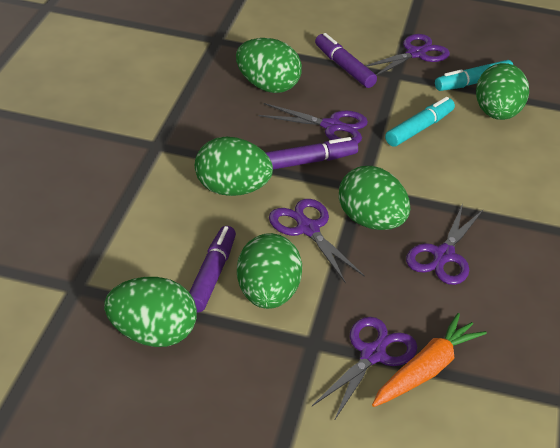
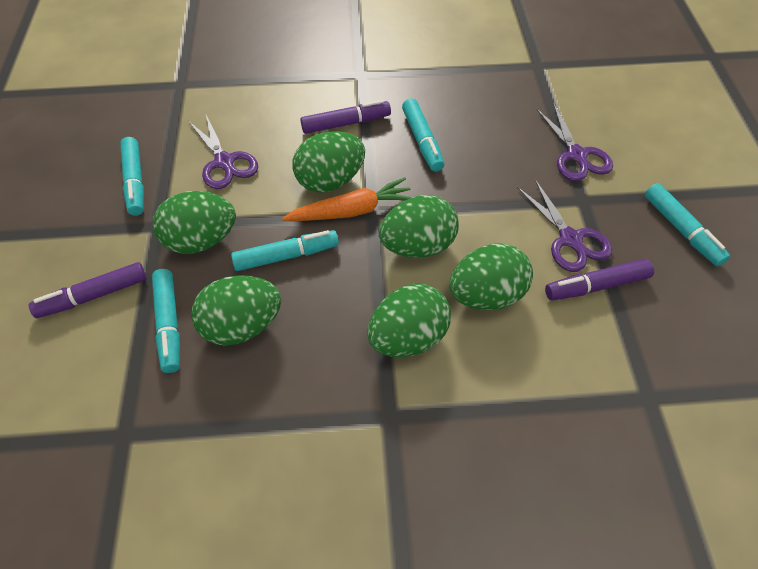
purple scissors: 5 -> 3
turquoise marker: 2 -> 5

